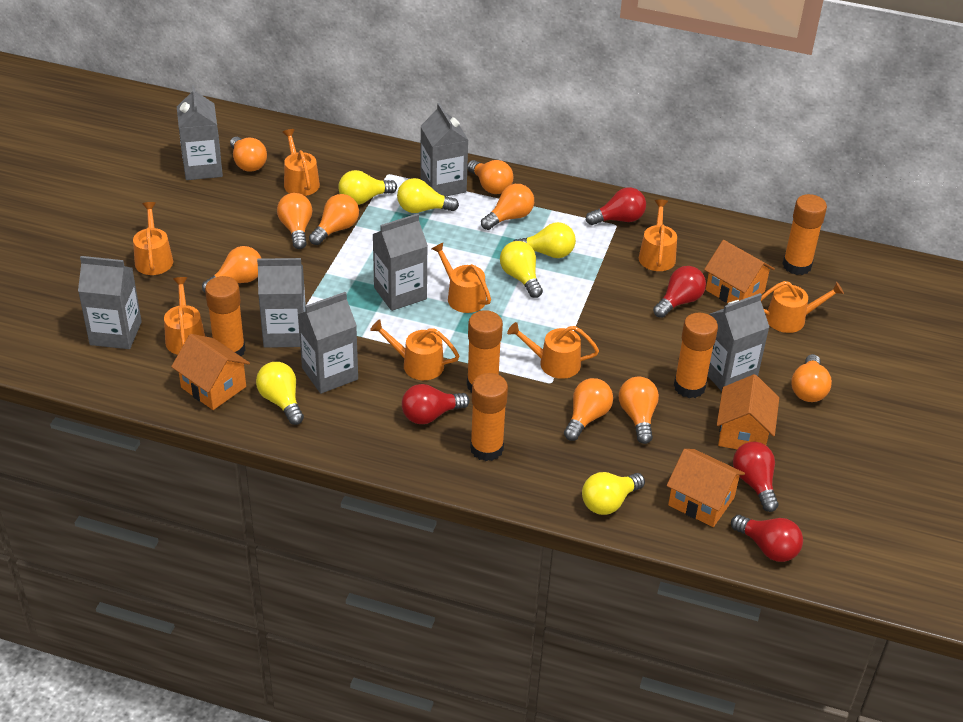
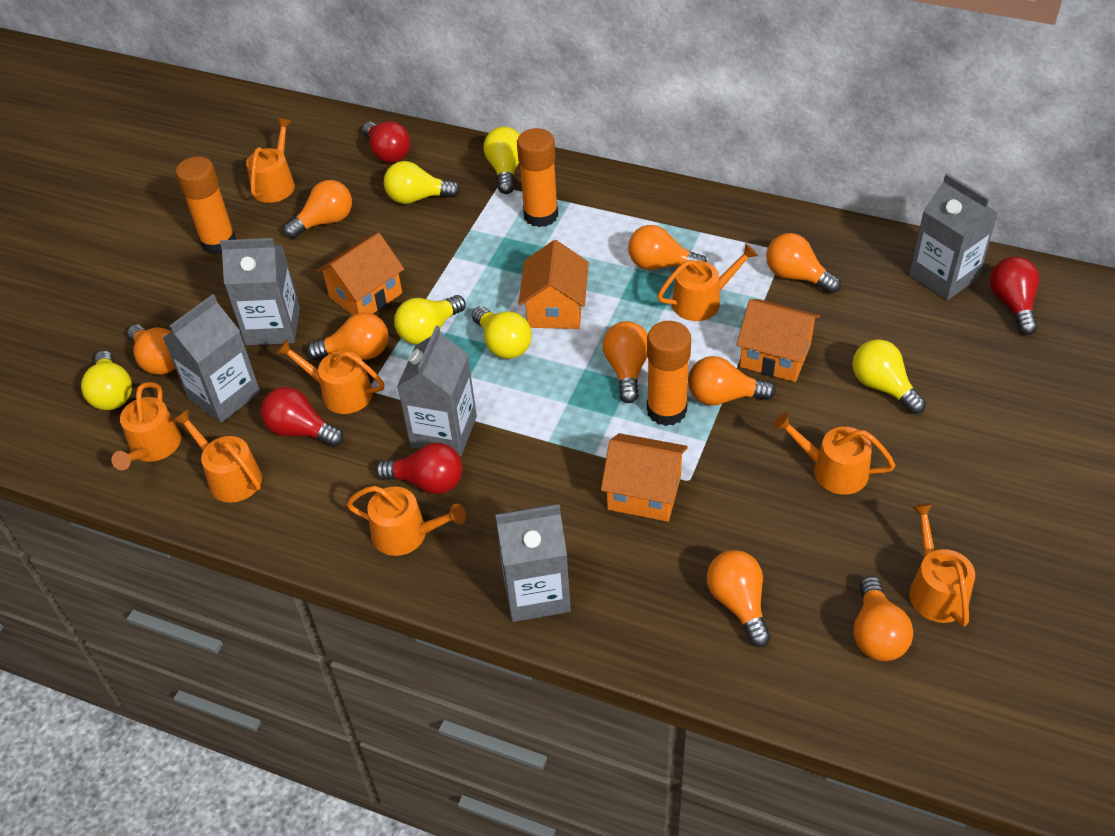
grey carton: 7 -> 5
orange glue stick: 5 -> 3
red light bulb: 5 -> 4

